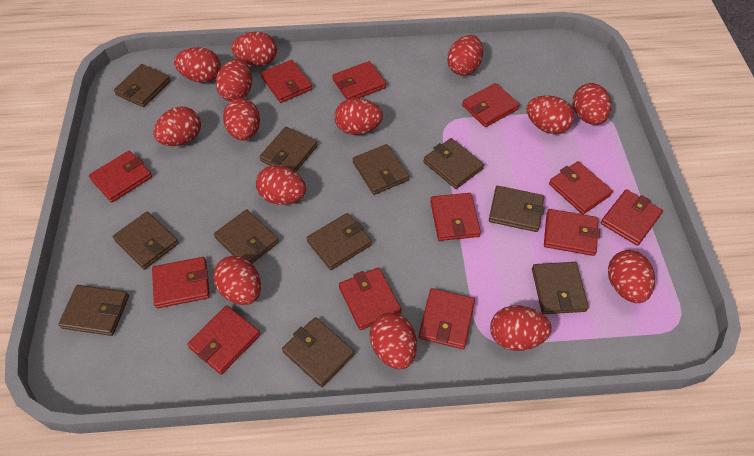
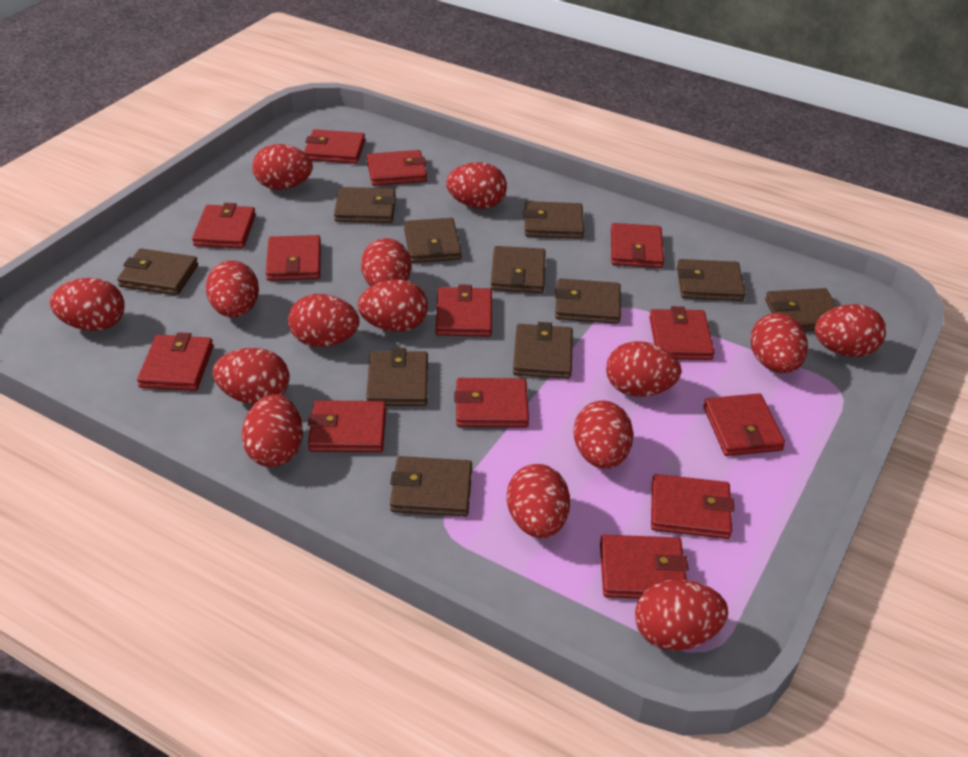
red egg: 14 -> 15
red wallet: 12 -> 13

